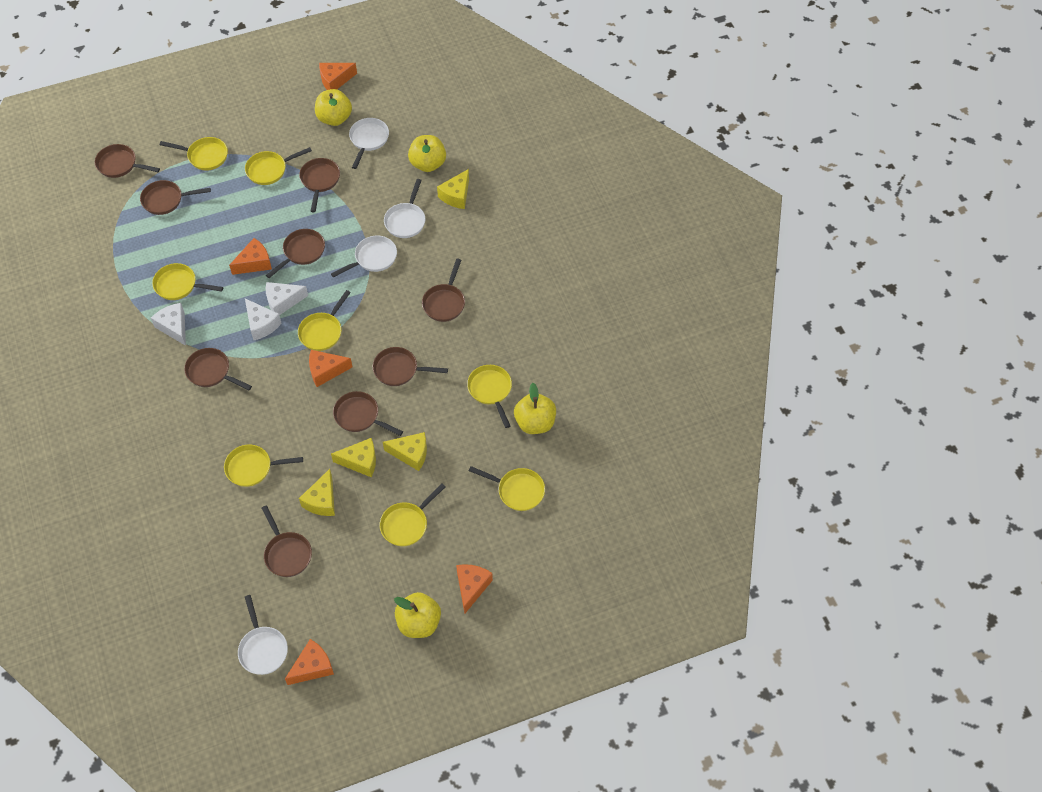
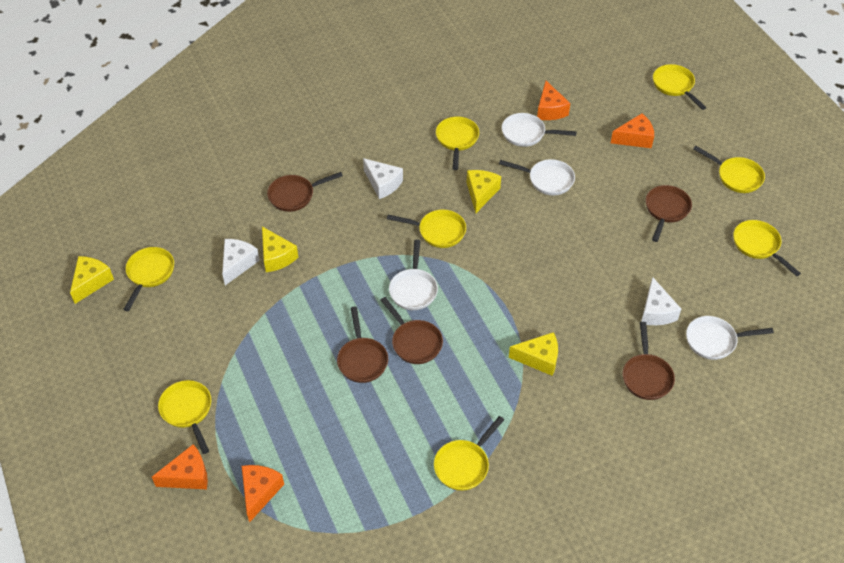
brown pan: 9 -> 5
orange cheese: 5 -> 4
yellow apple: 4 -> 0

